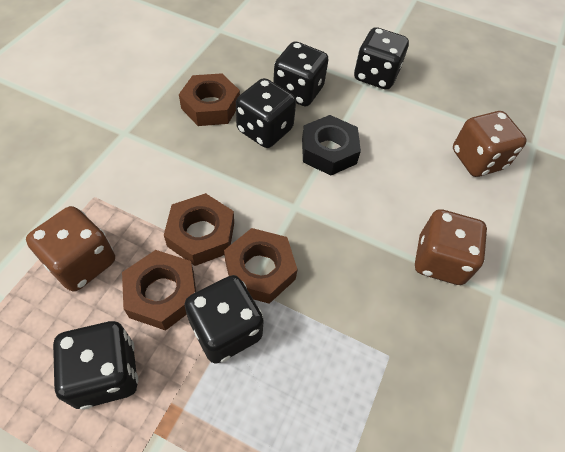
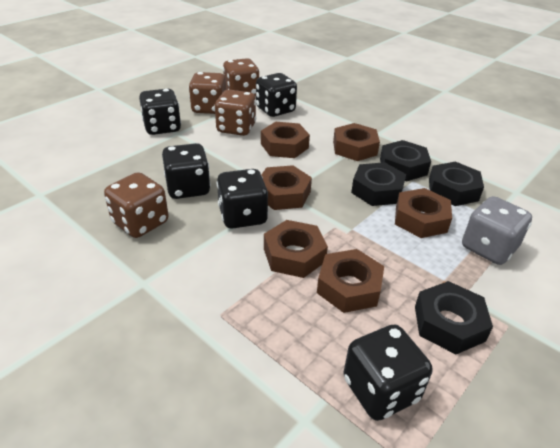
black nut: 1 -> 4
brown dice: 3 -> 4
brown nut: 4 -> 6
grey dice: 0 -> 1

